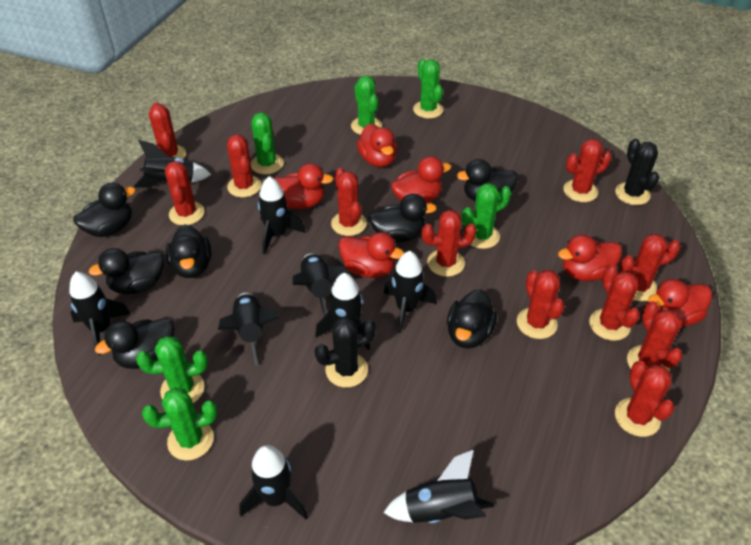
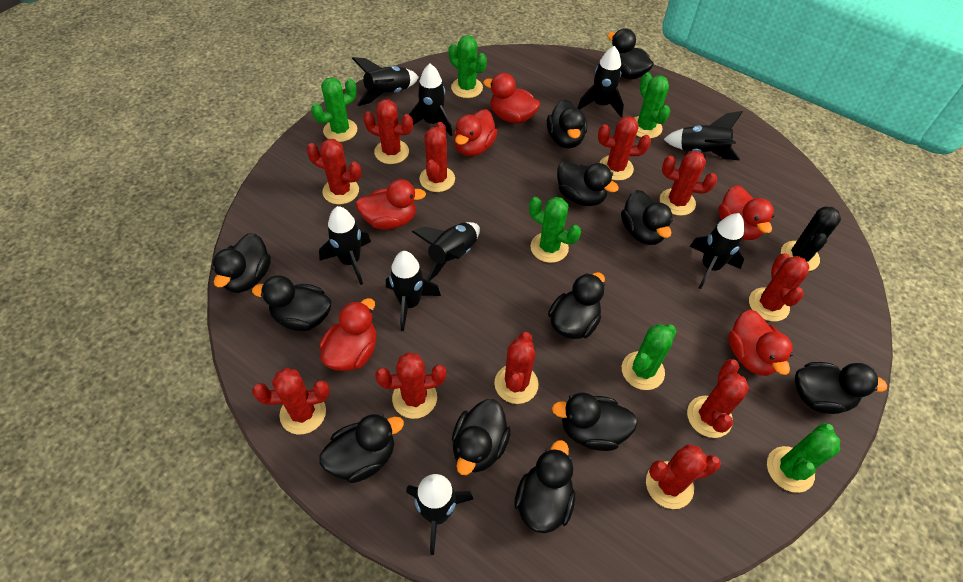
black cactus: 2 -> 1
black duck: 7 -> 12

